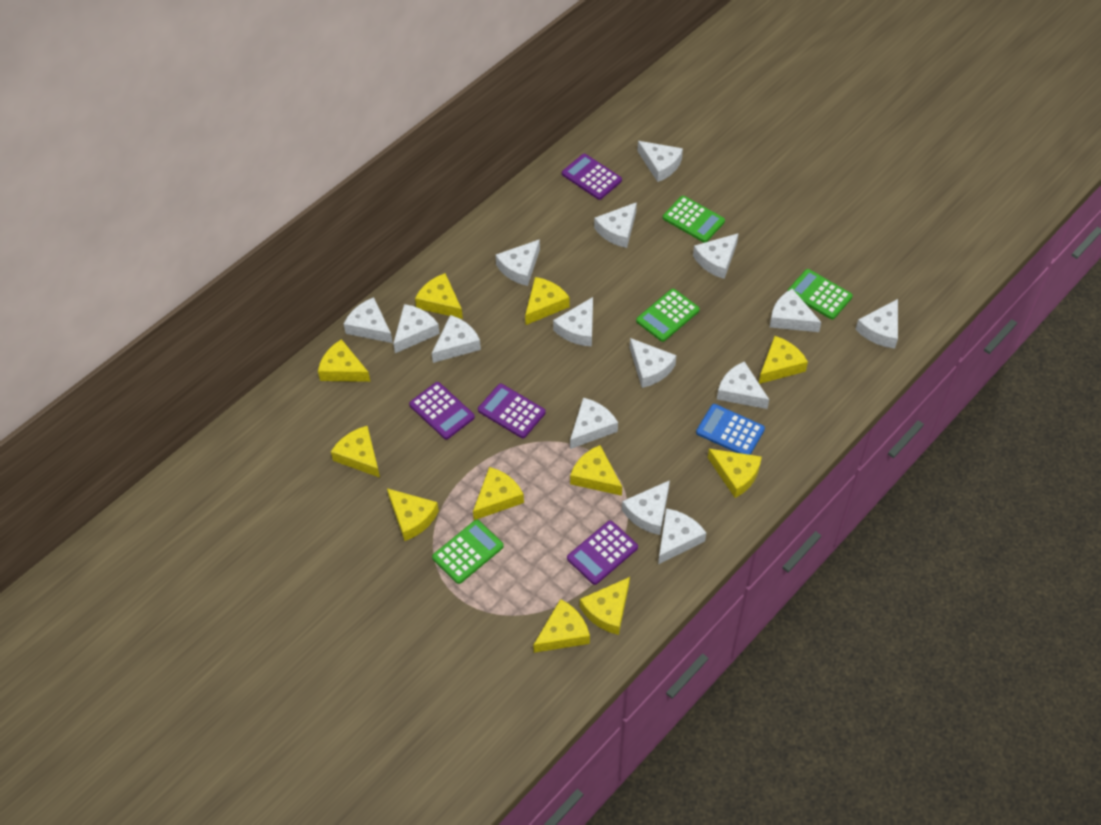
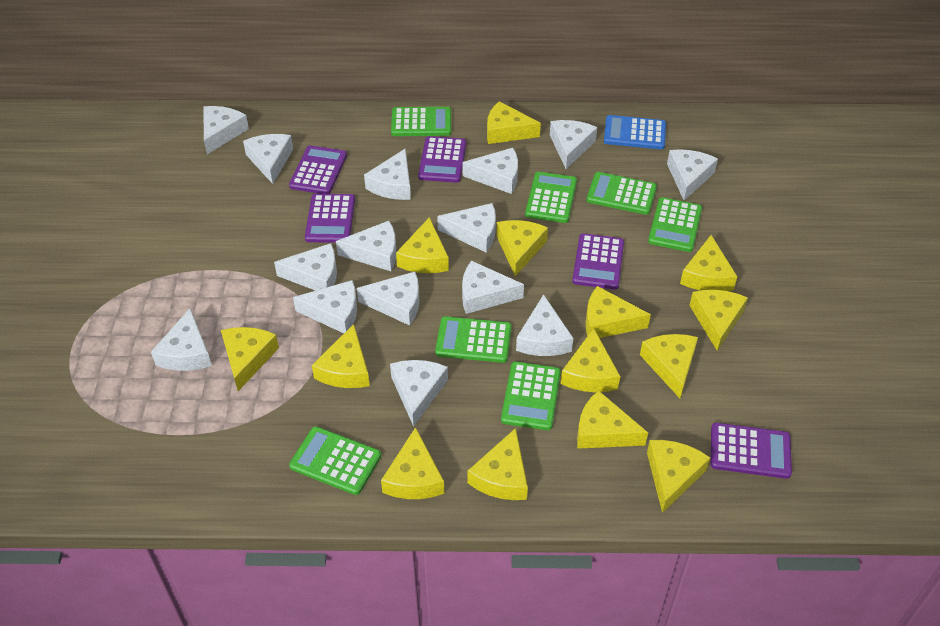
green calculator: 4 -> 7
purple calculator: 4 -> 5
yellow cheese: 11 -> 14

